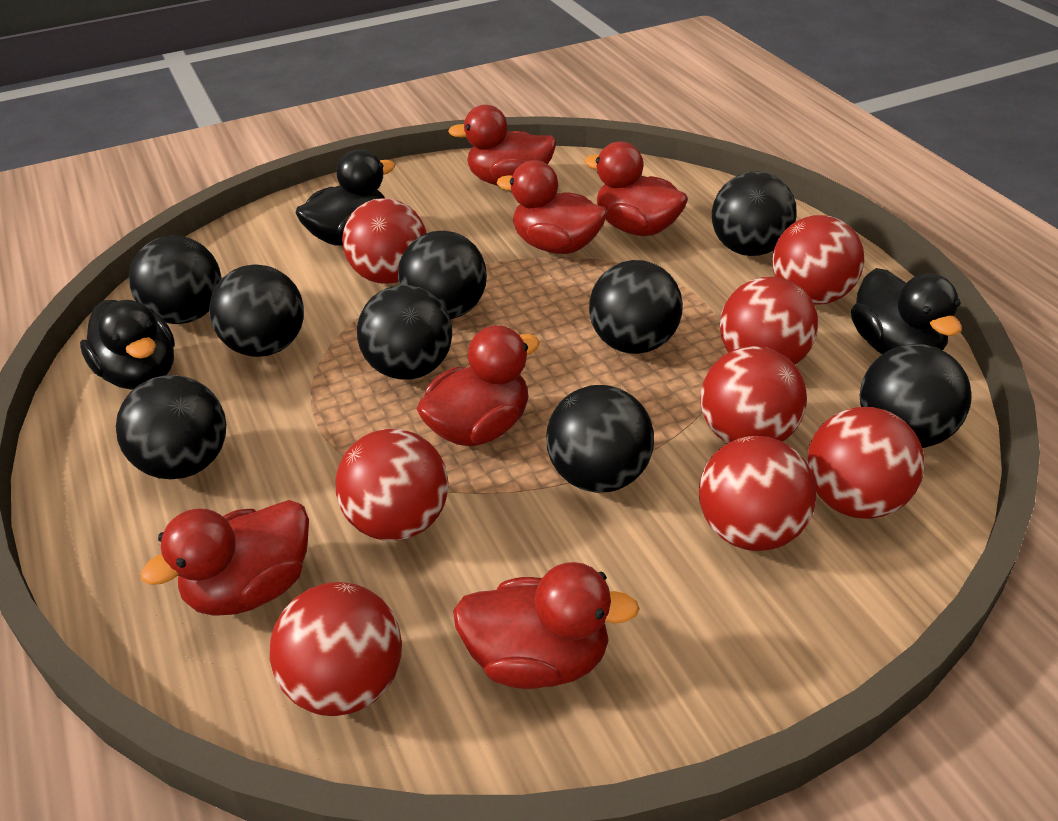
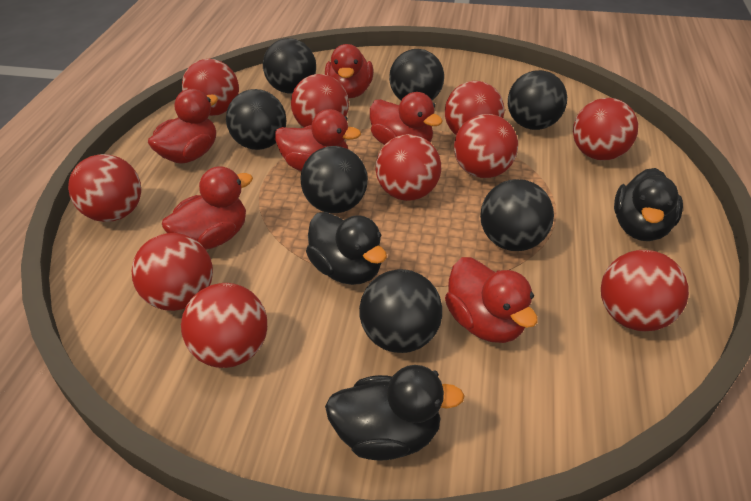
black ball: 9 -> 7
red ball: 8 -> 10

